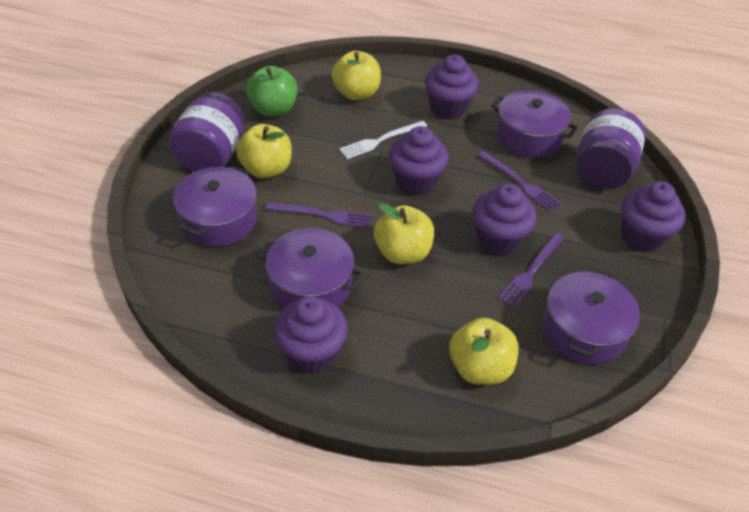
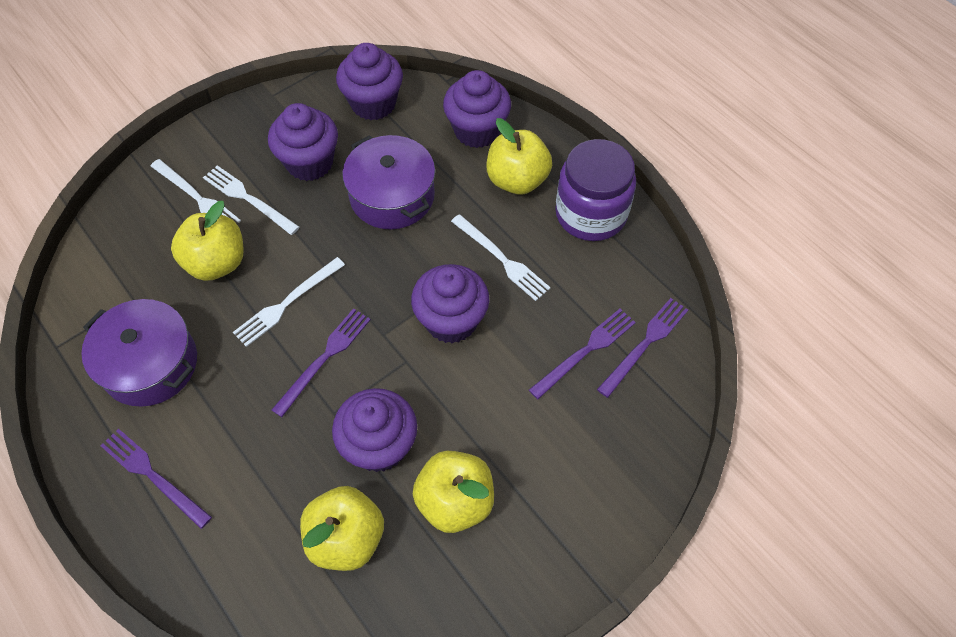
green apple: 1 -> 0
purple fork: 3 -> 4
purple jar: 2 -> 1
purple pot: 4 -> 2
white fork: 1 -> 4

